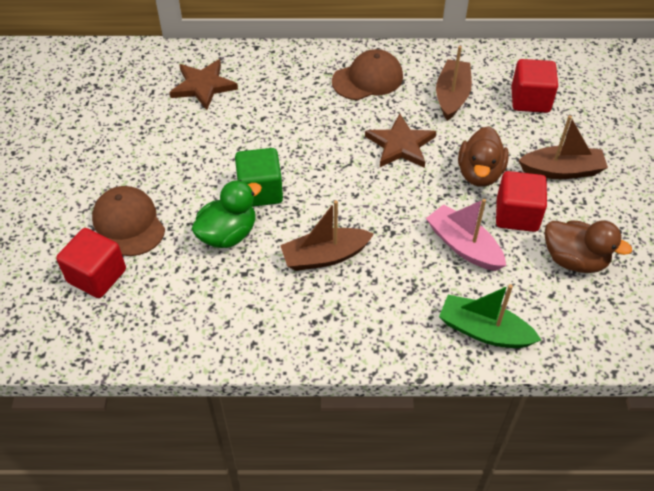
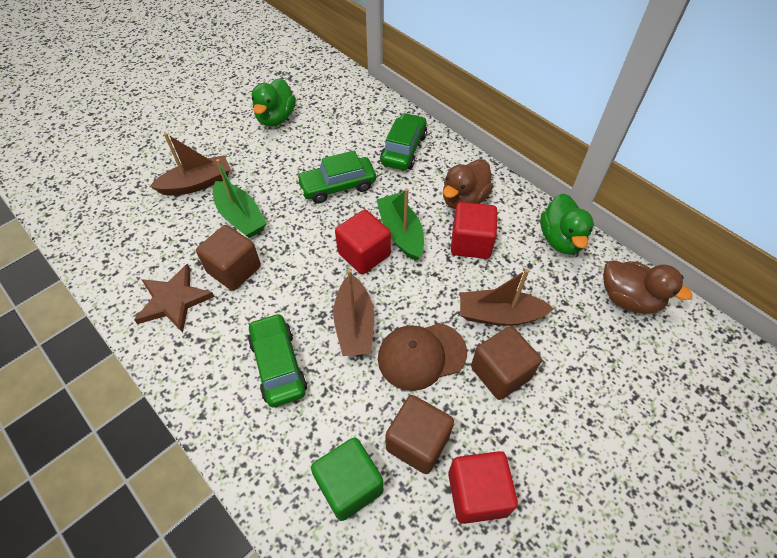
brown cap: 2 -> 1
brown cube: 0 -> 3
brown star: 2 -> 1
green boat: 1 -> 2
green car: 0 -> 3
green duck: 1 -> 2
pink boat: 1 -> 0

